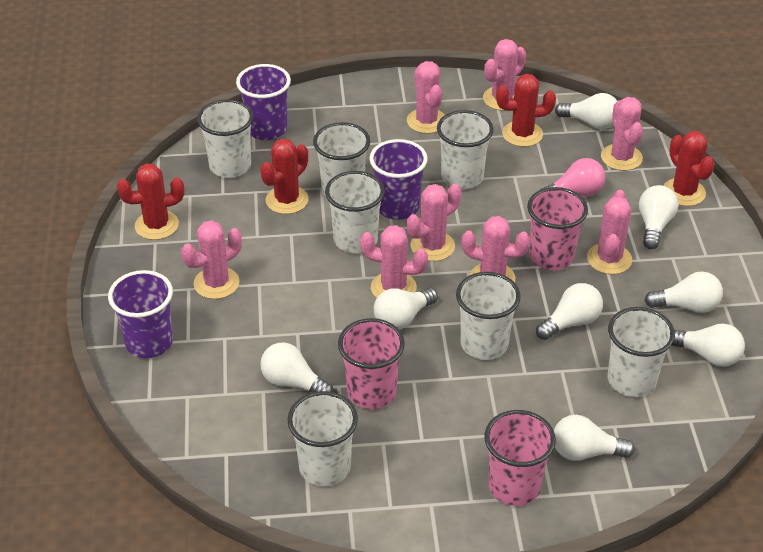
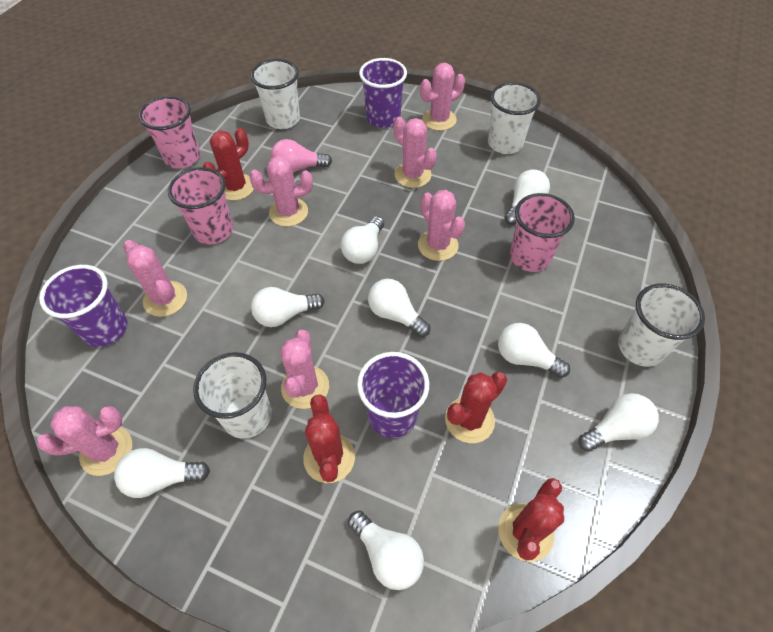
pink cactus: 8 -> 7
white cup: 7 -> 4

